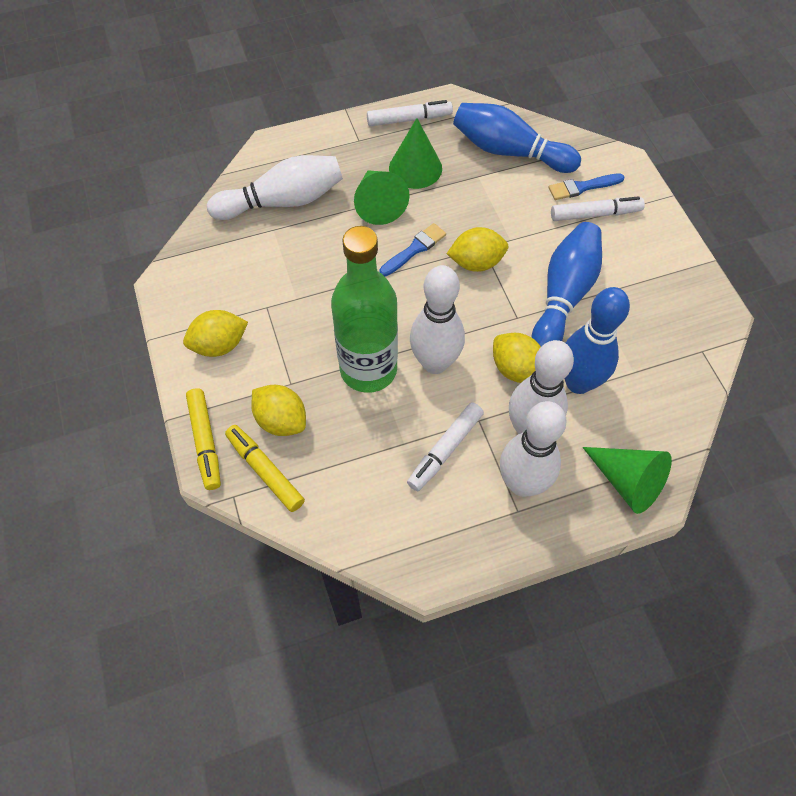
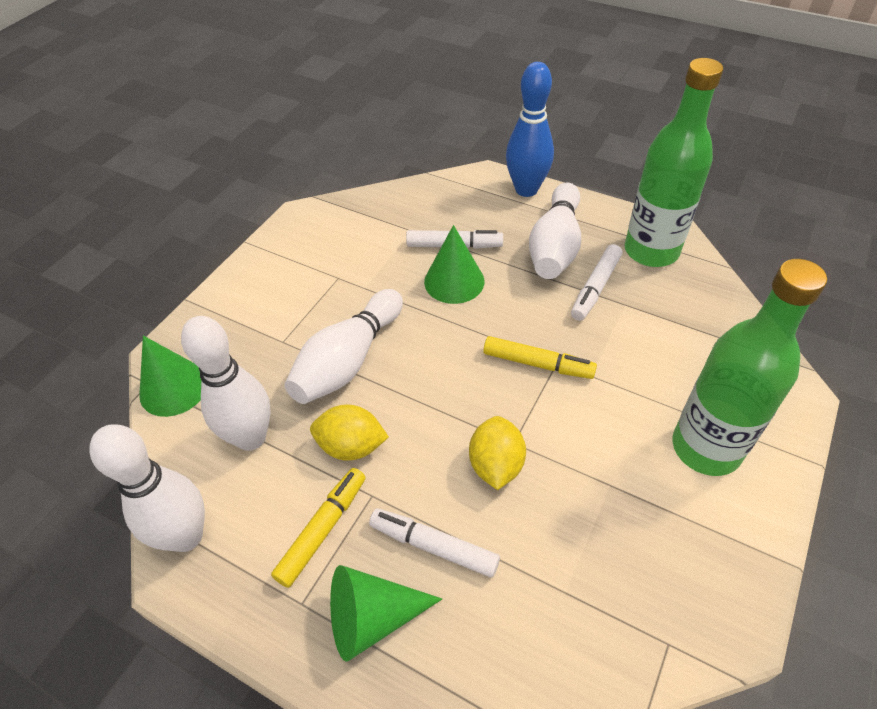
blue bowling pin: 3 -> 1
blue brush: 2 -> 0
green bottle: 1 -> 2
yellow lemon: 4 -> 2

